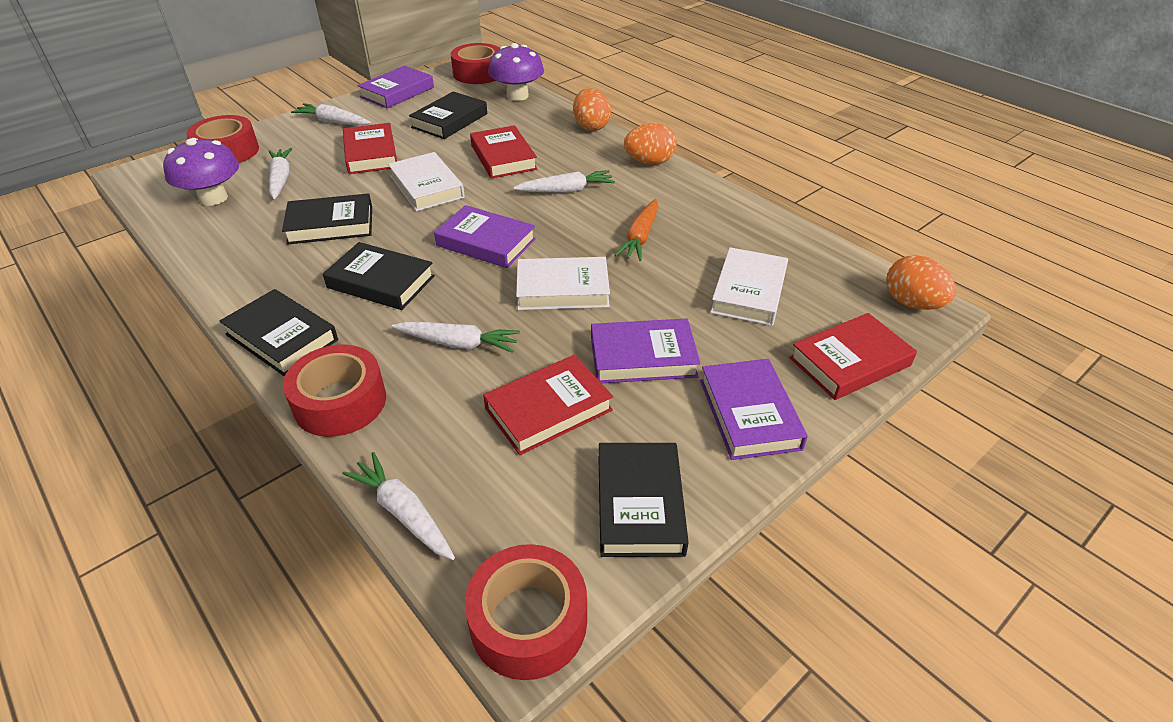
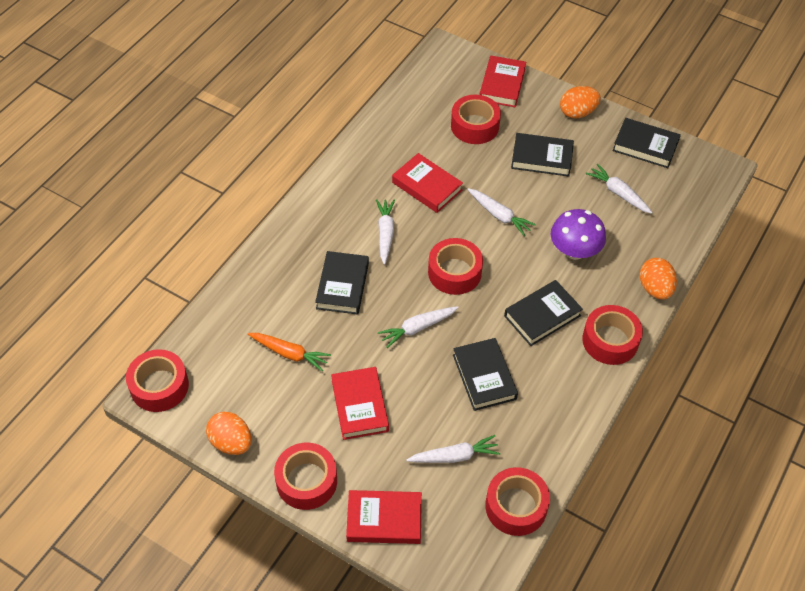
purple book: 4 -> 0
purple mushroom: 2 -> 1
red tape: 4 -> 6
white book: 3 -> 0

